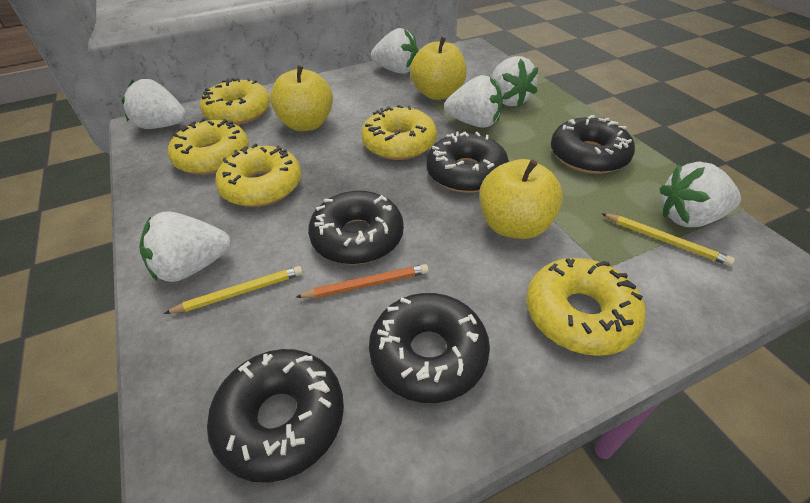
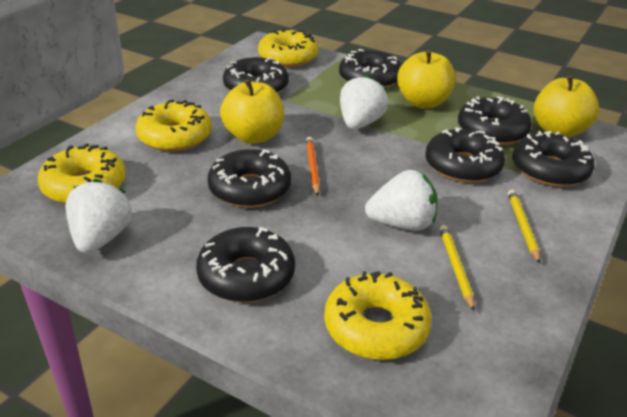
black donut: 5 -> 7
white strawberry: 6 -> 3
yellow donut: 5 -> 4

